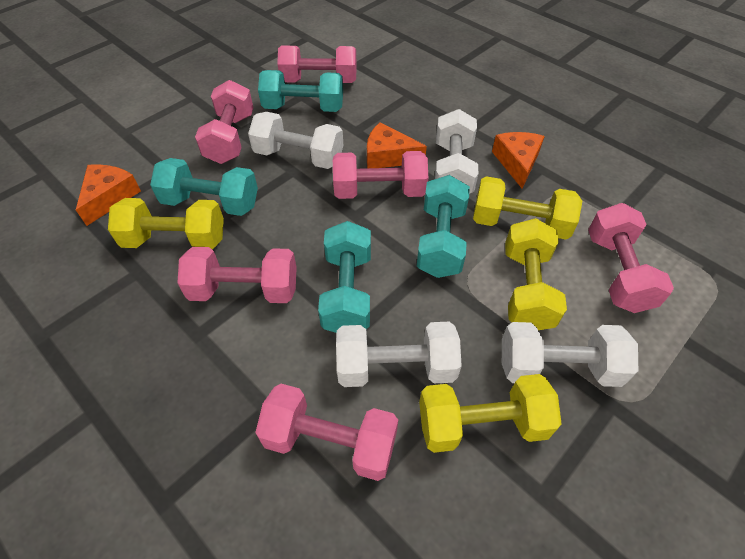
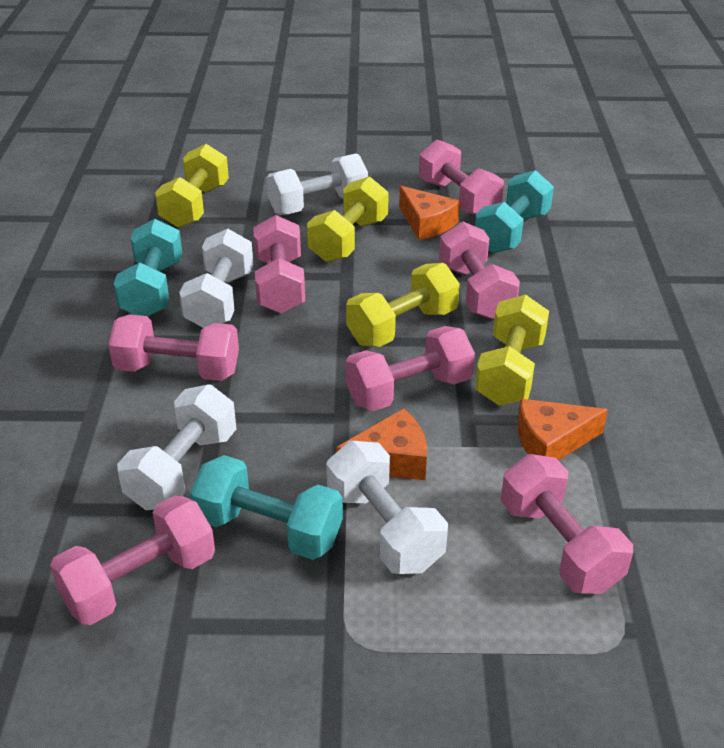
pink dumbbell: 6 -> 7
turquoise dumbbell: 4 -> 3

